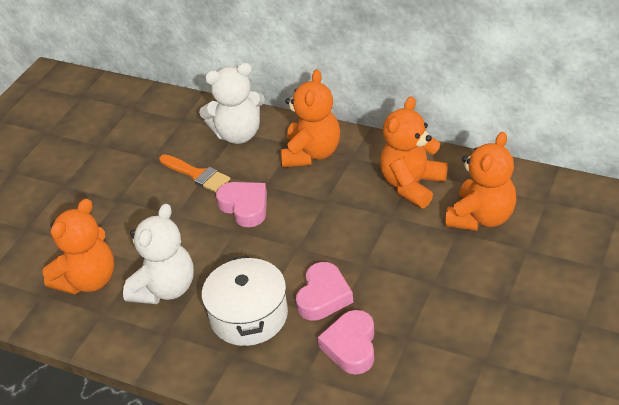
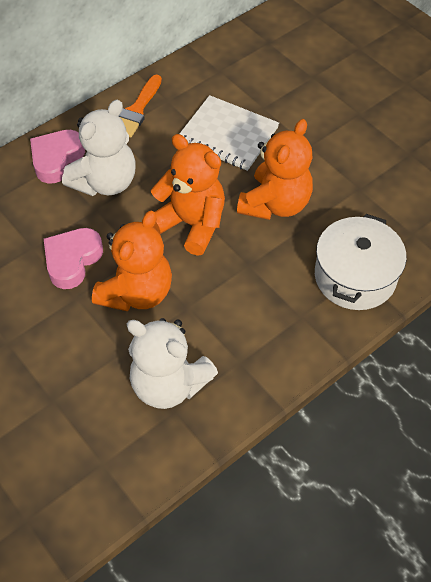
orange teddy bear: 4 -> 3
pink heart: 3 -> 2
white notebook: 0 -> 1

